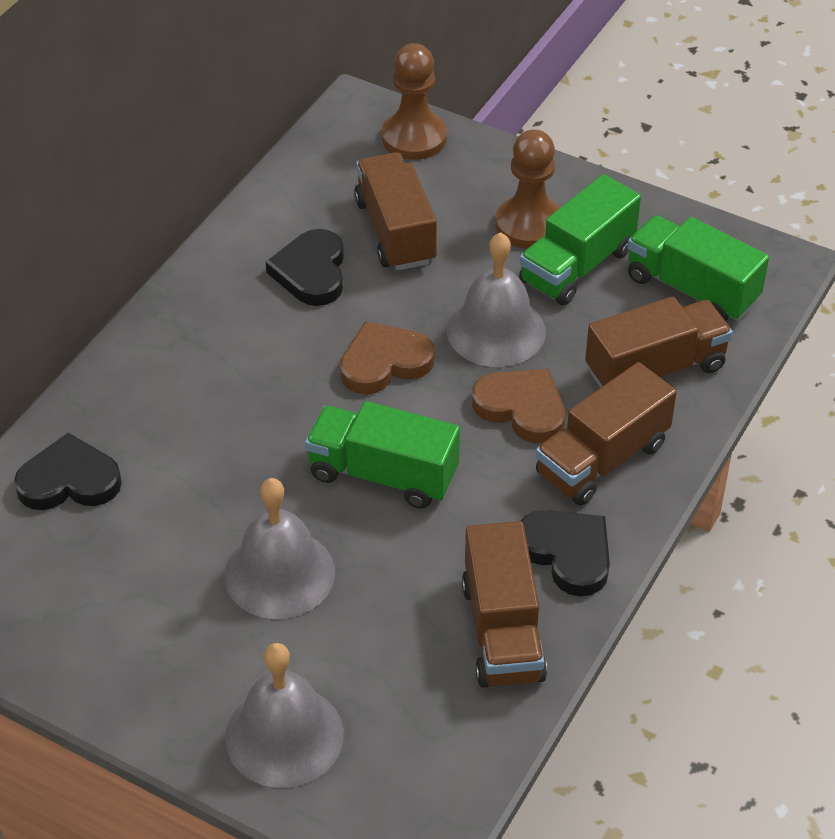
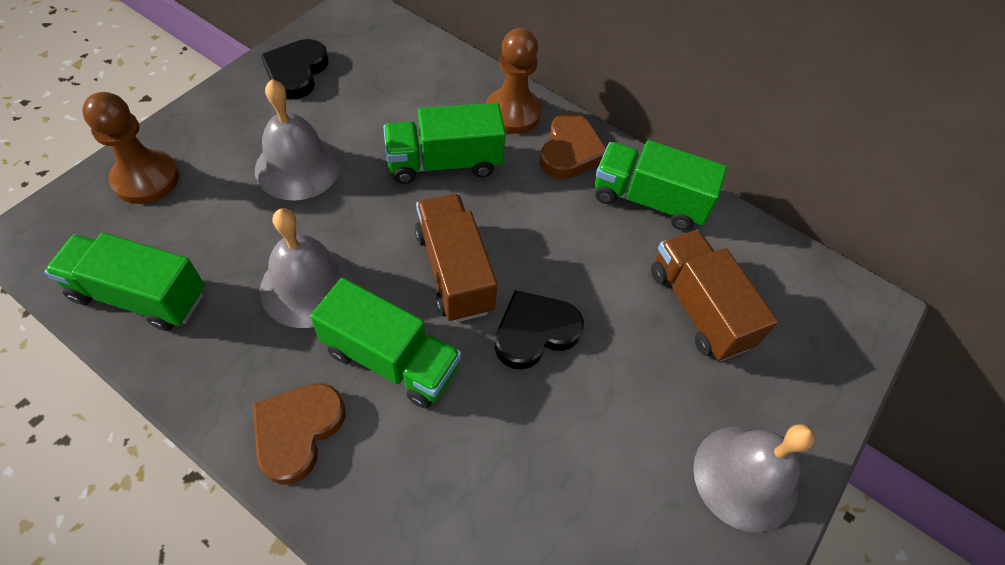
black heart: 3 -> 2
brown truck: 4 -> 2
green truck: 3 -> 4

